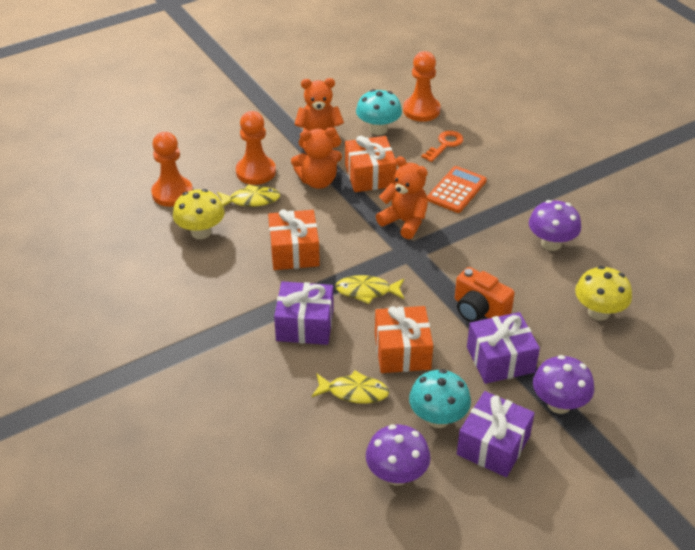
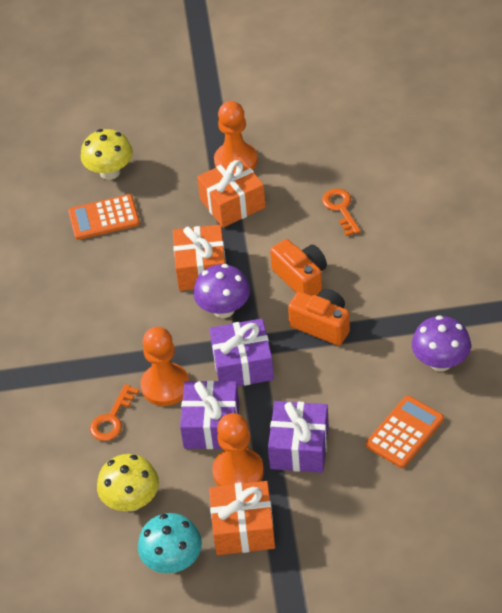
orange calculator: 1 -> 2
orange camera: 1 -> 2
orange key: 1 -> 2
orange teddy bear: 3 -> 0
purple mushroom: 3 -> 2
turquoise mushroom: 2 -> 1
yellow fish: 3 -> 0

